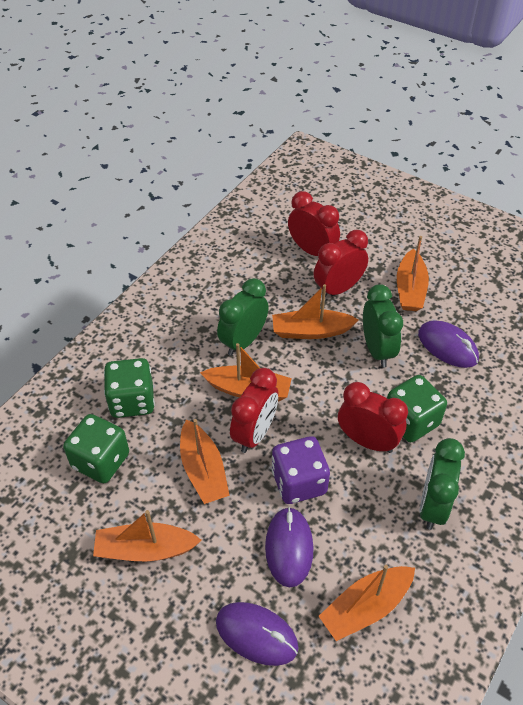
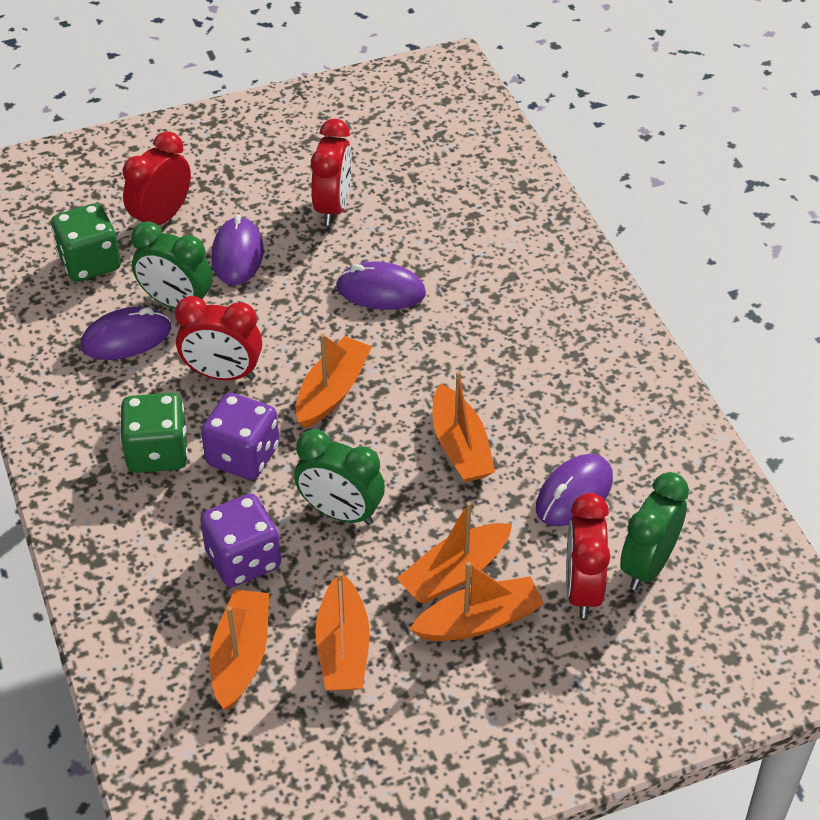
green dice: 3 -> 2
purple dice: 1 -> 2
purple mouse: 3 -> 4

